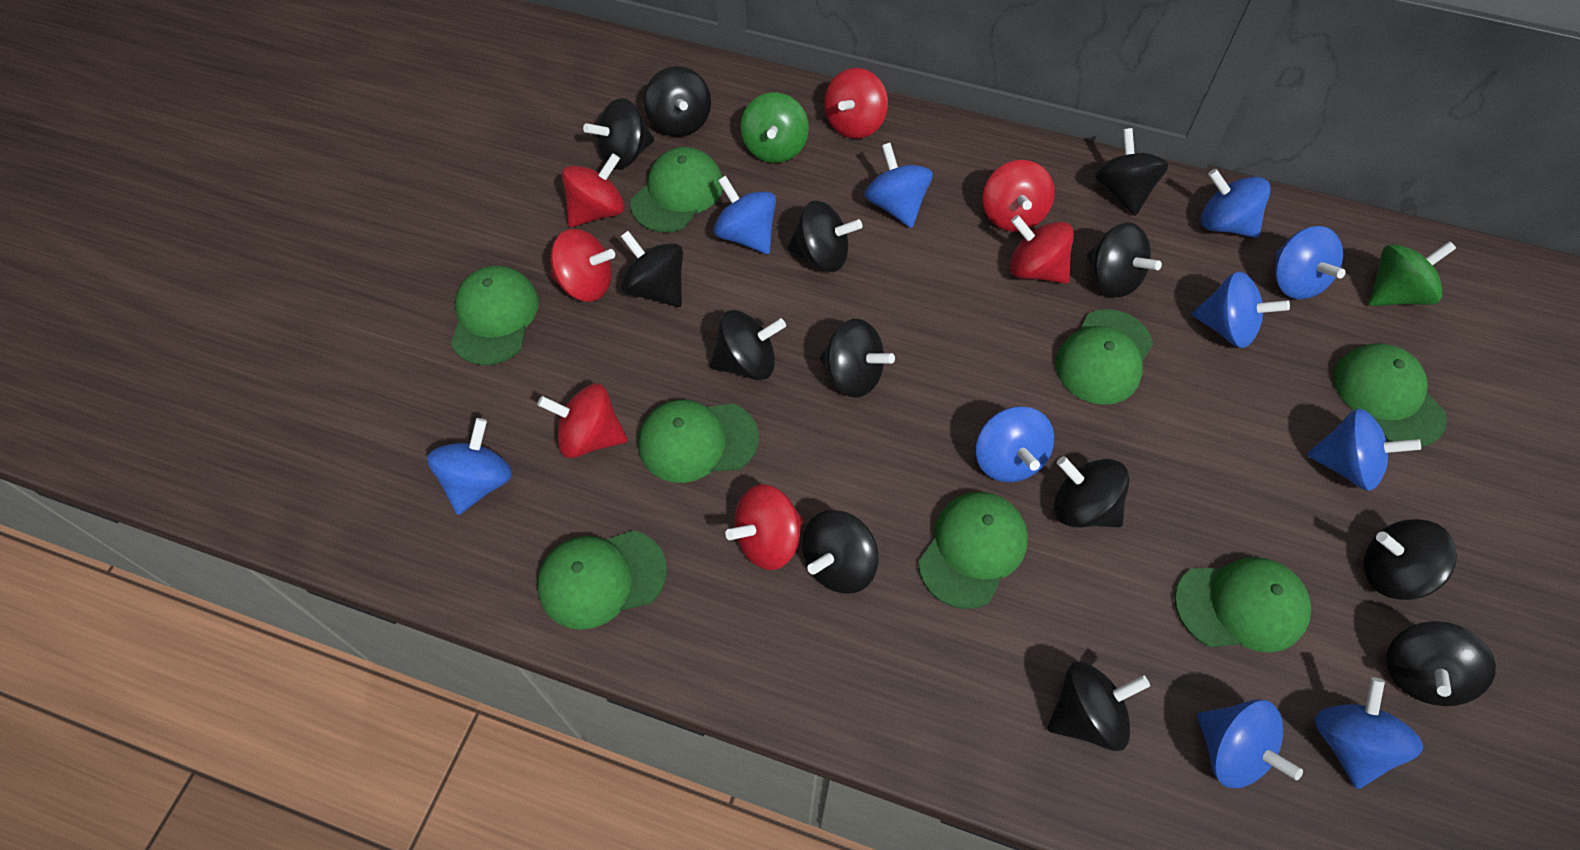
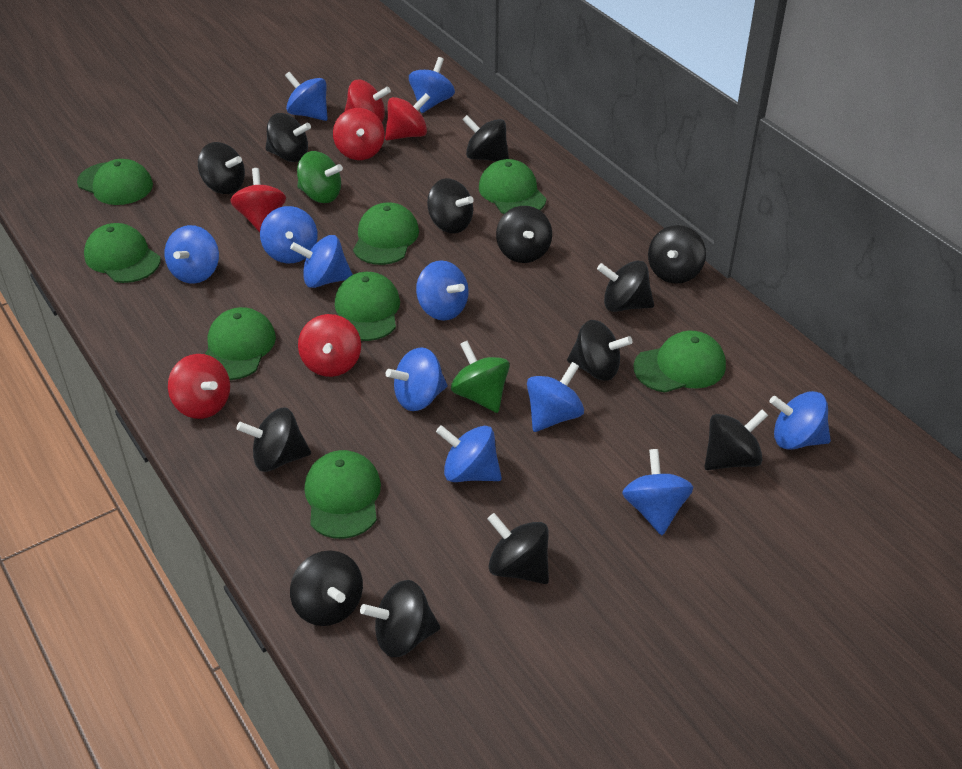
blue spinning top: 10 -> 11
red spinning top: 7 -> 6

